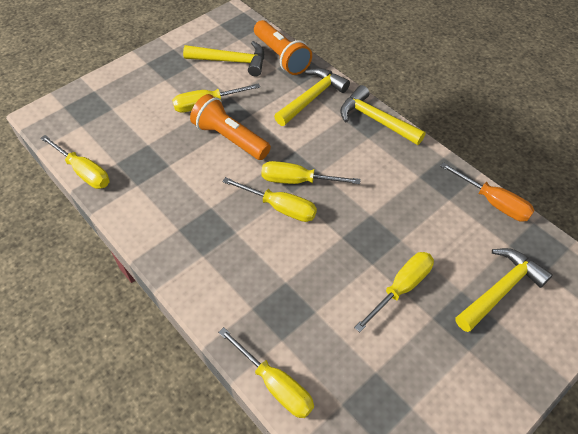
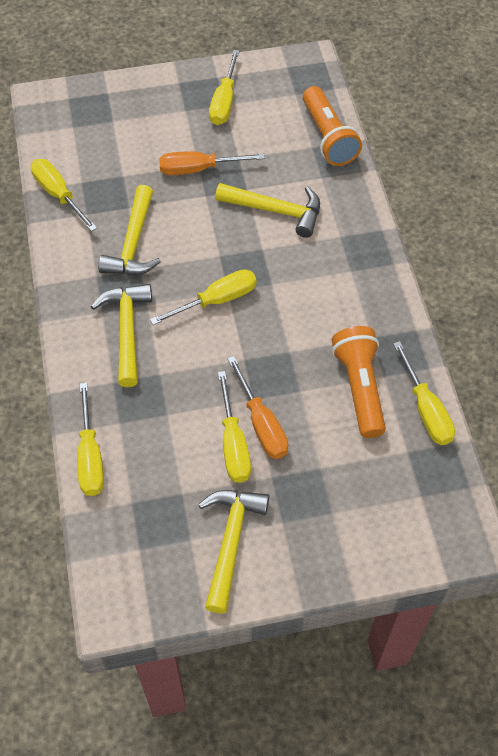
orange screwdriver: 1 -> 2

